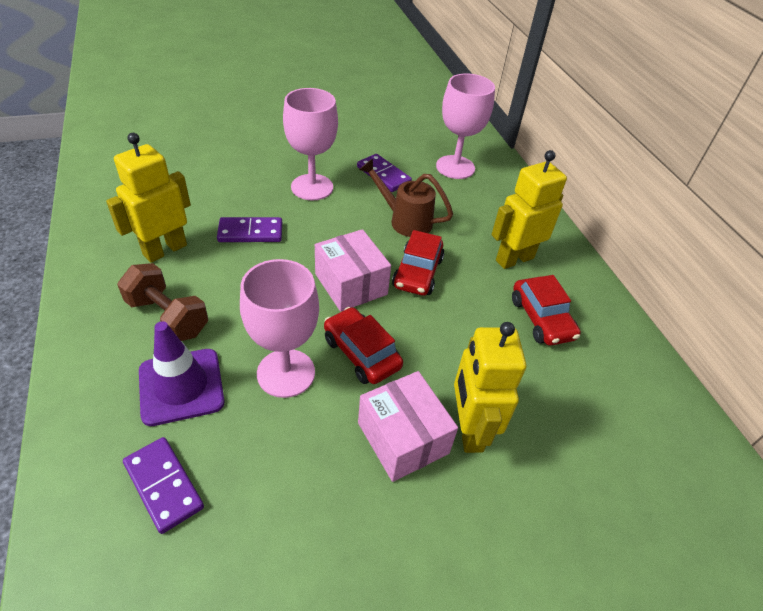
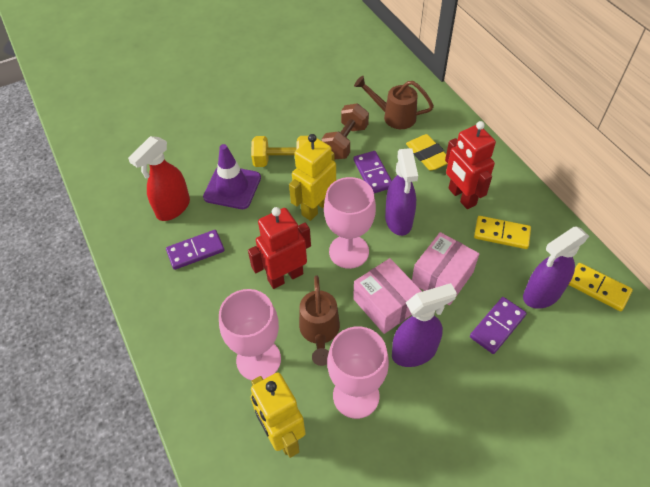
brown watering can: 1 -> 2
purple spray bottle: 0 -> 3
red car: 3 -> 0
red robot: 0 -> 2
red spray bottle: 0 -> 1
yellow domino: 0 -> 2
yellow dumbbell: 0 -> 1
yellow eraser: 0 -> 1
yellow robot: 3 -> 2

